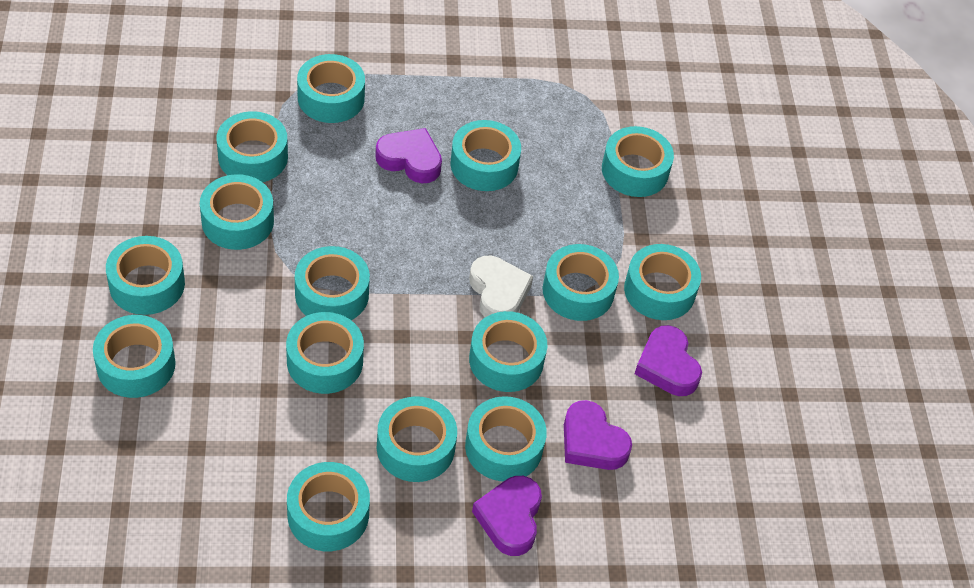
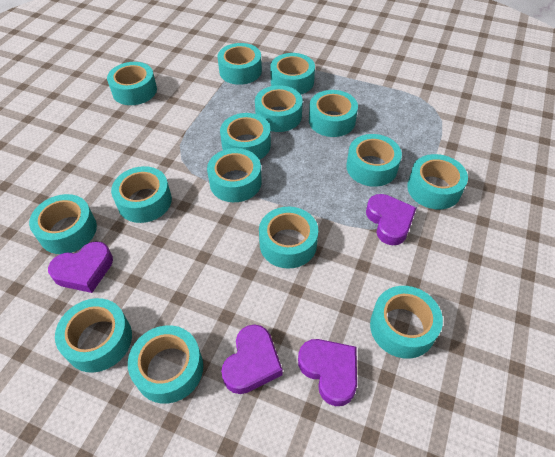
white heart: 1 -> 0

